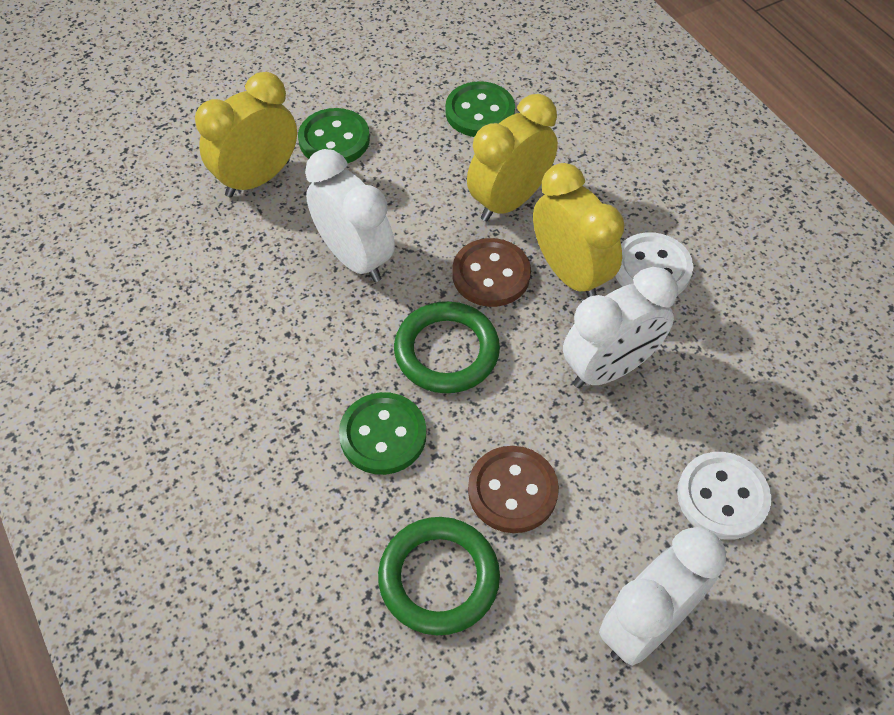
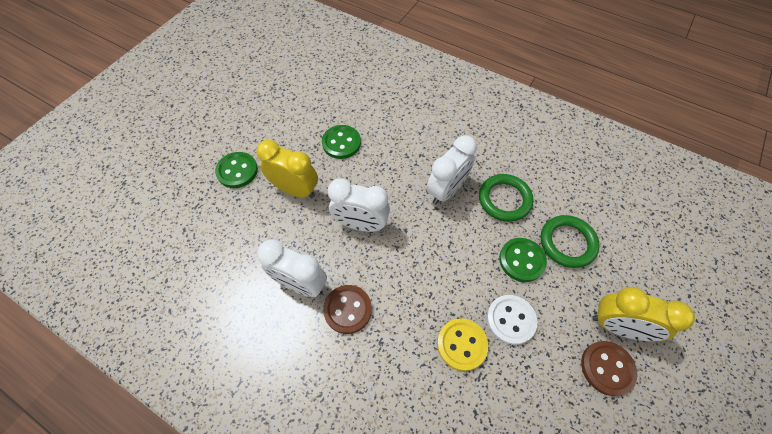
white button: 2 -> 1
yellow button: 0 -> 1
yellow clock: 3 -> 2

